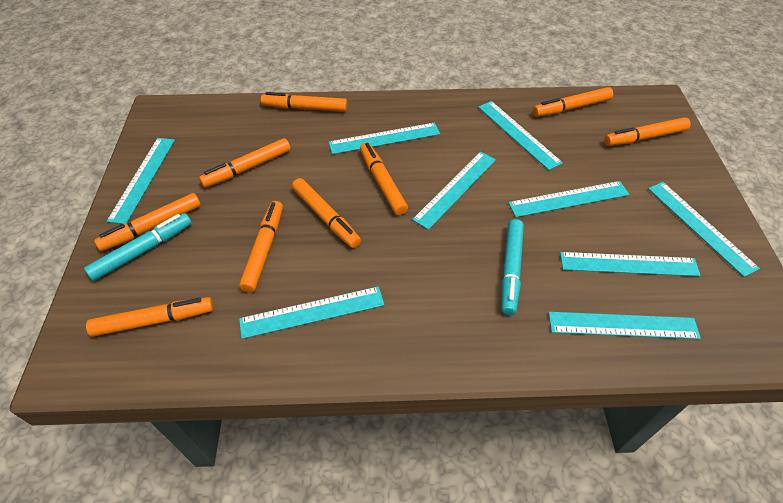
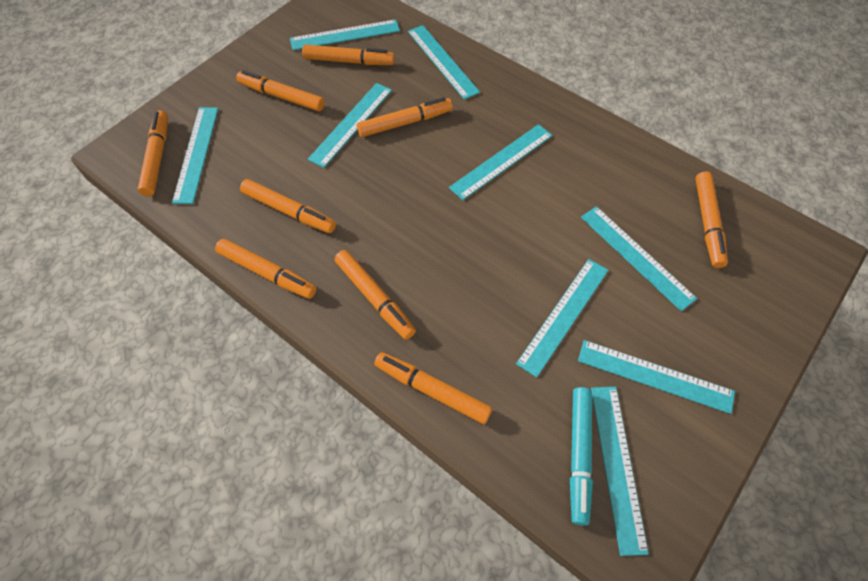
turquoise marker: 2 -> 1

